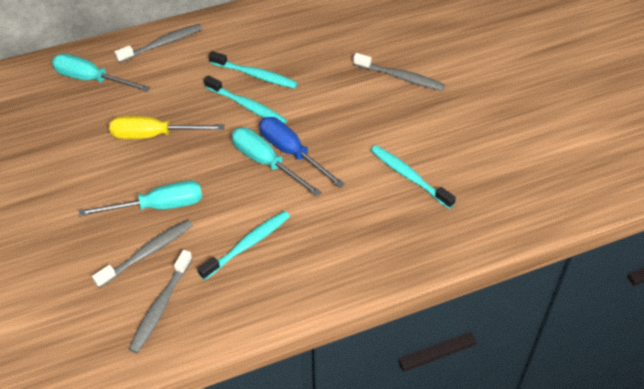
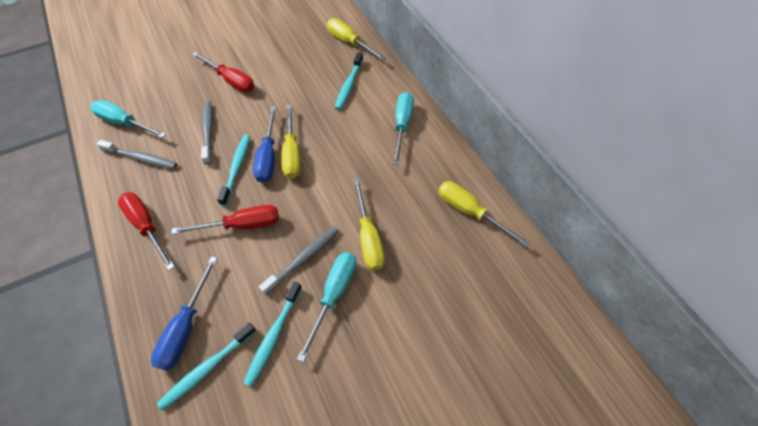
blue screwdriver: 1 -> 2
grey toothbrush: 4 -> 3
red screwdriver: 0 -> 3
yellow screwdriver: 1 -> 4

